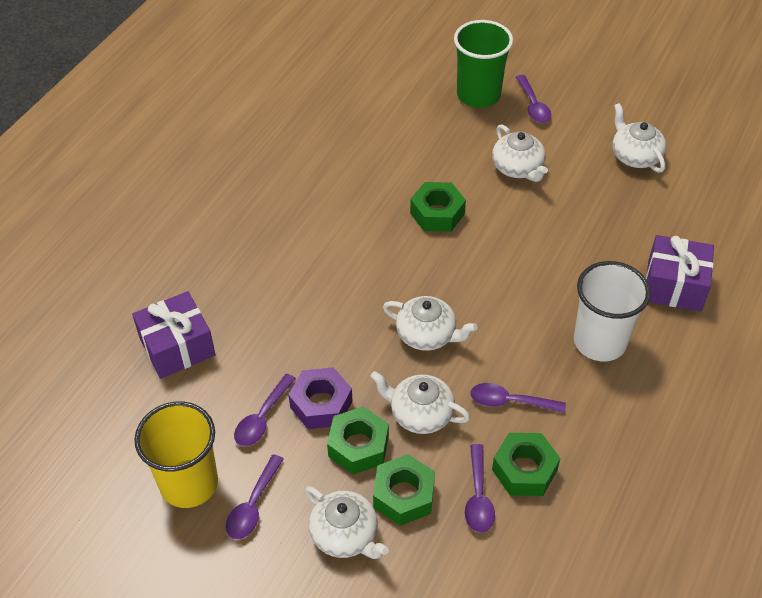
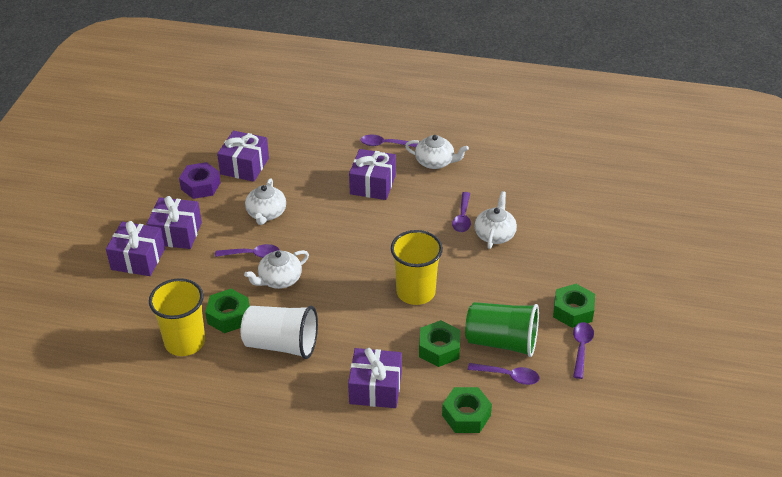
purple gift: 2 -> 5
white teapot: 5 -> 4
yellow cup: 1 -> 2

